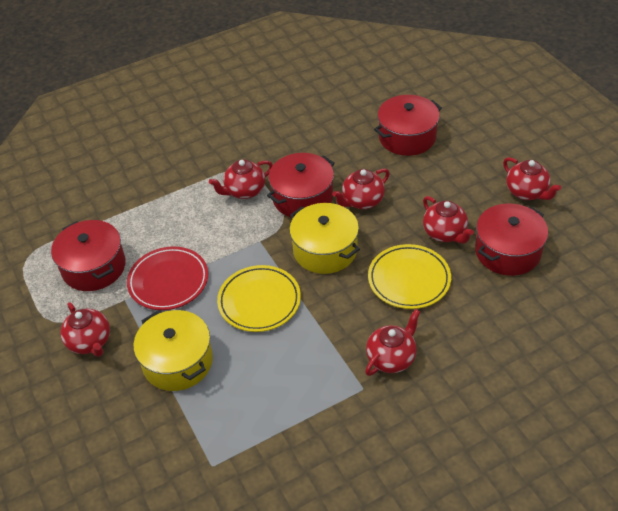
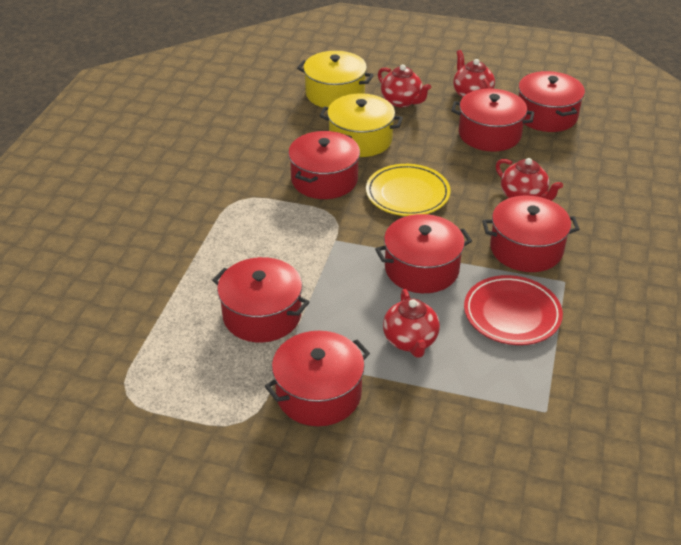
red pot: 4 -> 7
red teapot: 6 -> 4
yellow plate: 2 -> 1

